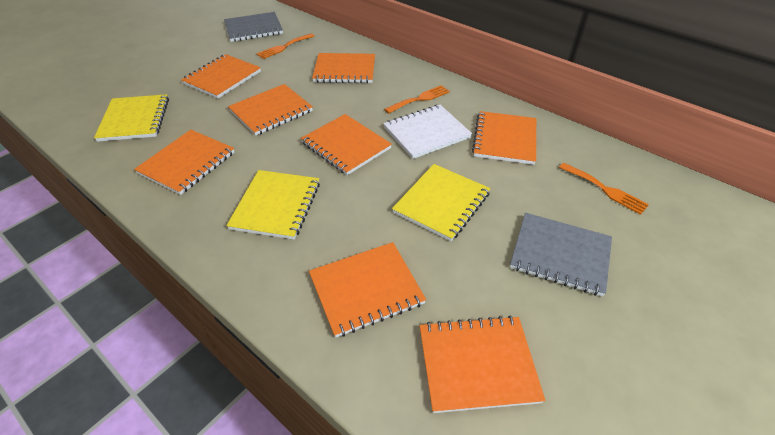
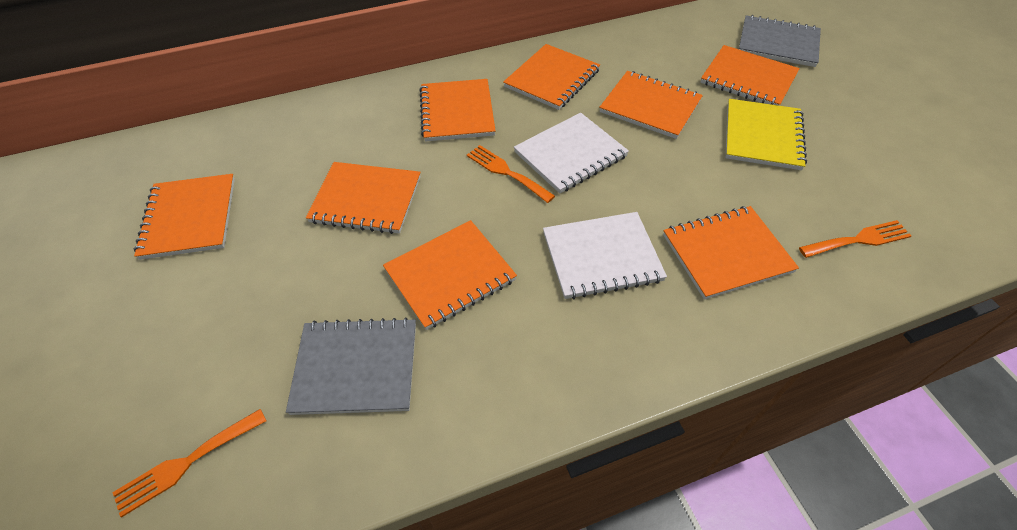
white notebook: 1 -> 2
yellow notebook: 3 -> 1

